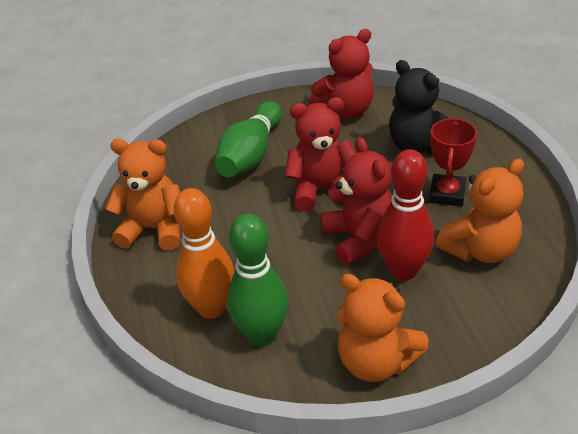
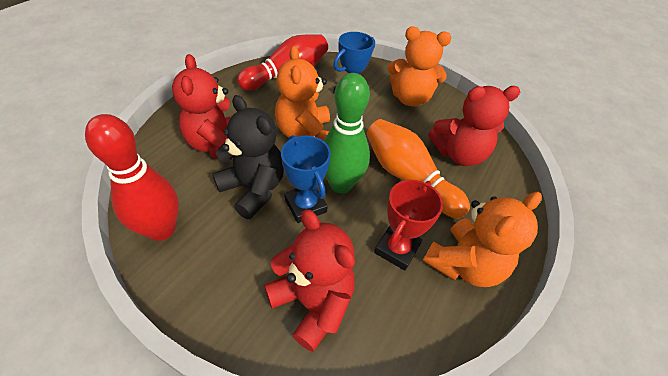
blue trophy: 0 -> 2
green bowling pin: 2 -> 1
red bowling pin: 1 -> 2

